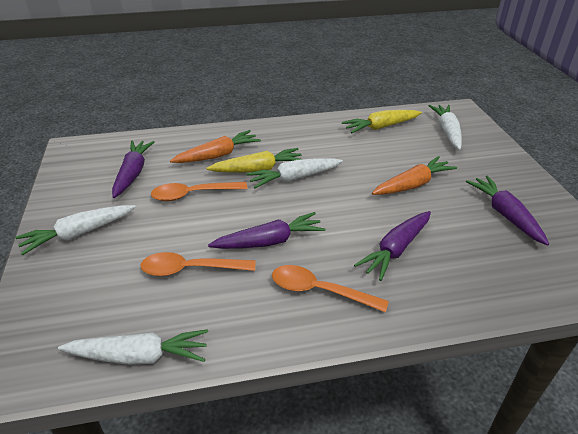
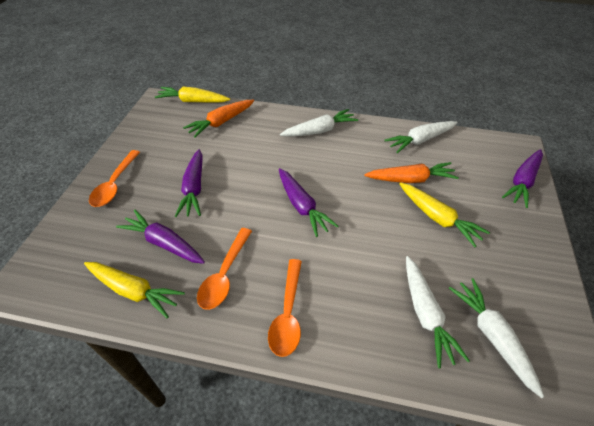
yellow carrot: 2 -> 3

